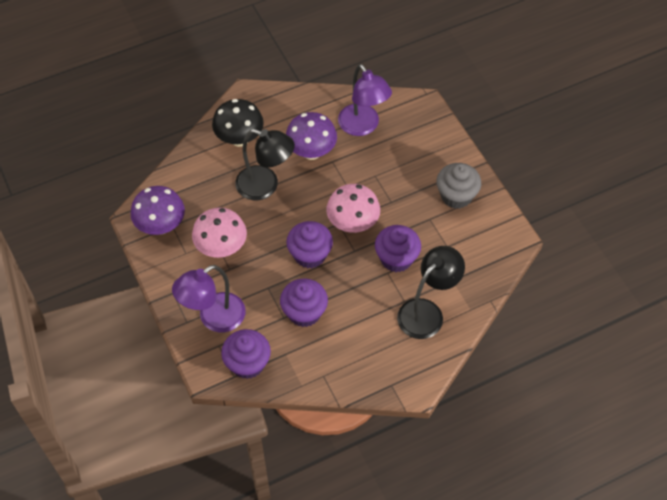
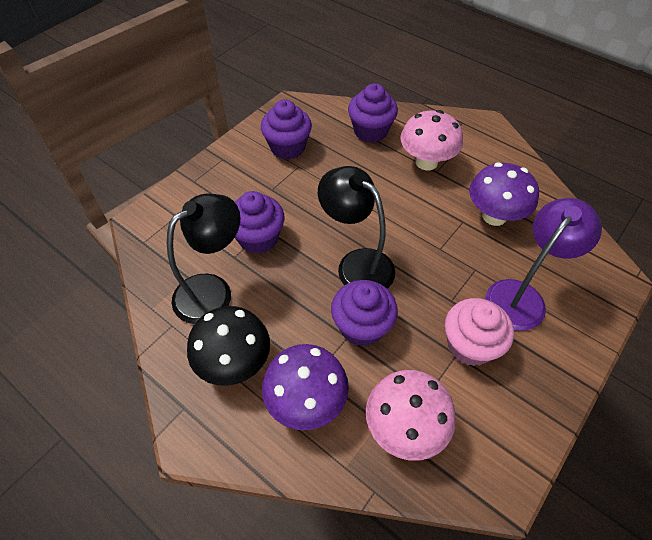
grey cupcake: 1 -> 0
pink cupcake: 0 -> 1
purple lamp: 2 -> 1

